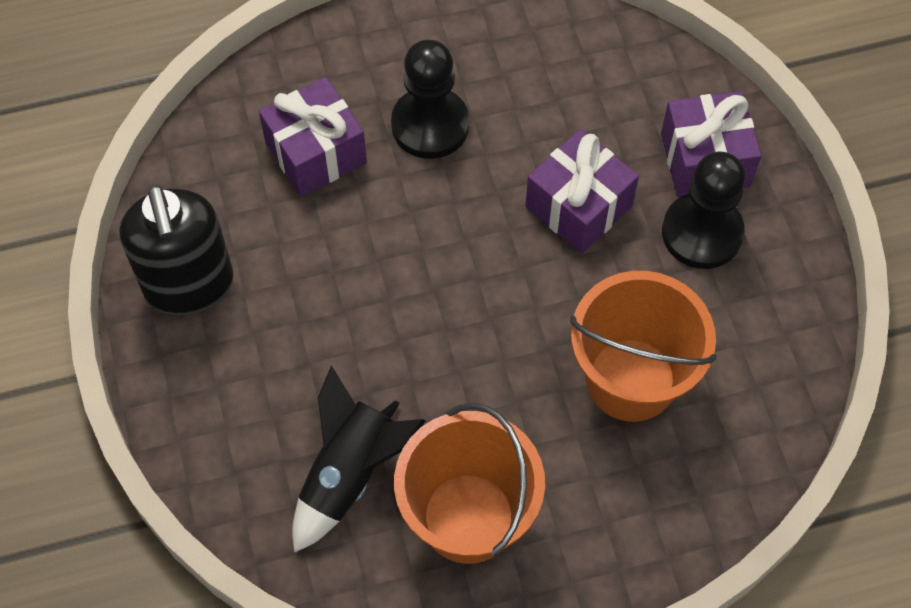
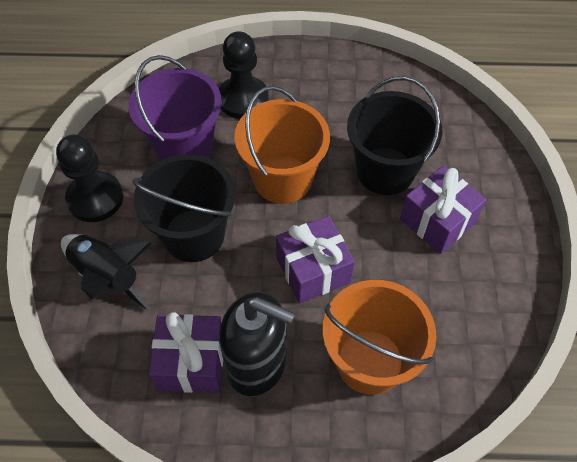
black bucket: 0 -> 2
purple bucket: 0 -> 1

